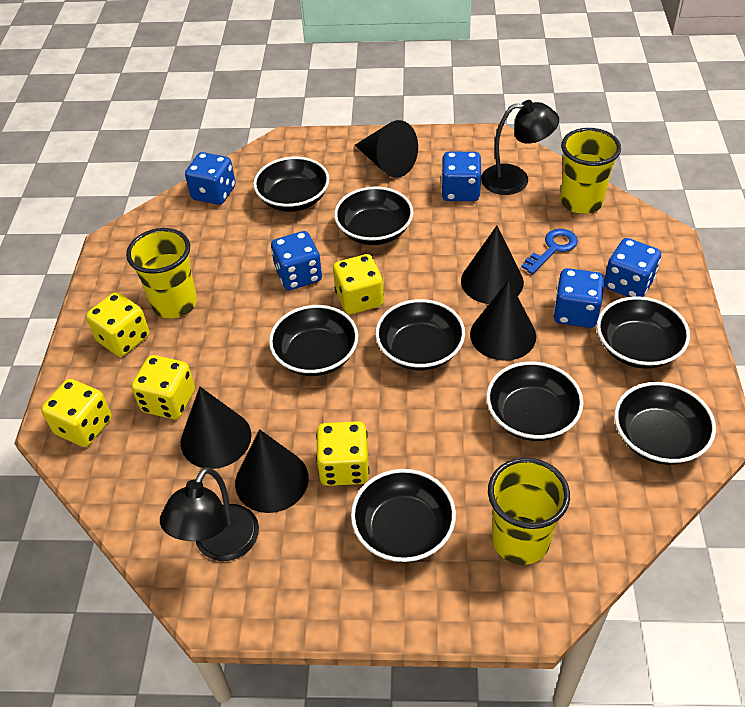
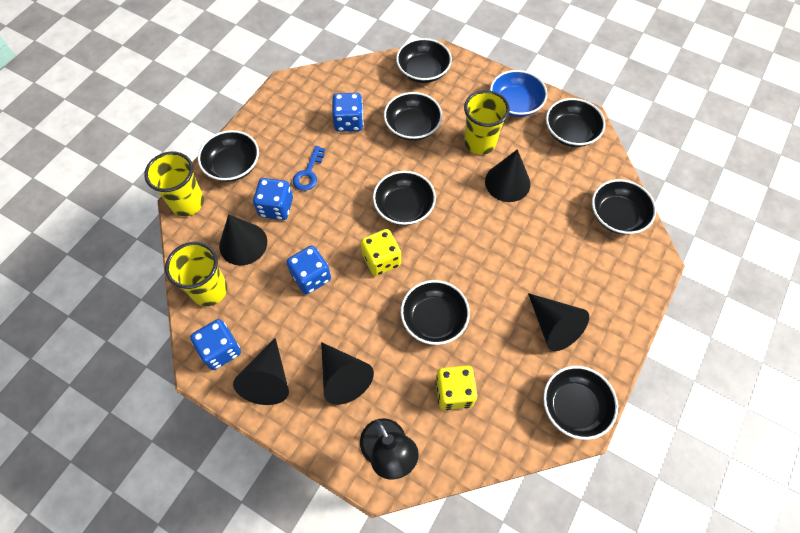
black lamp: 2 -> 1
blue bowl: 0 -> 1
blue dice: 5 -> 4
yellow dice: 5 -> 2

